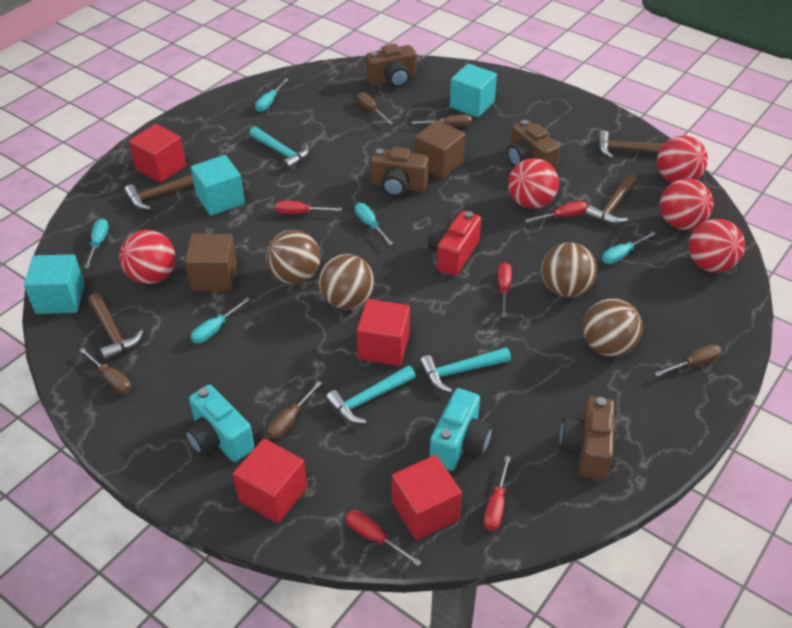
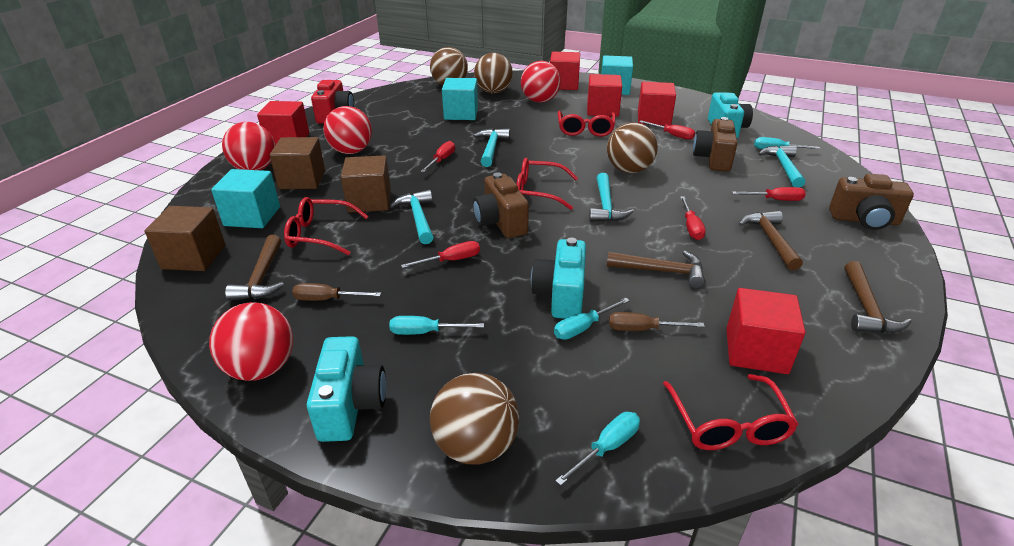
brown camera: 4 -> 3
brown cube: 2 -> 3
brown screwdriver: 5 -> 2
red ball: 5 -> 4
red cube: 4 -> 5
red glasses: 0 -> 4
turquoise camera: 2 -> 3
turquoise hammer: 3 -> 4
turquoise screwdriver: 5 -> 4

